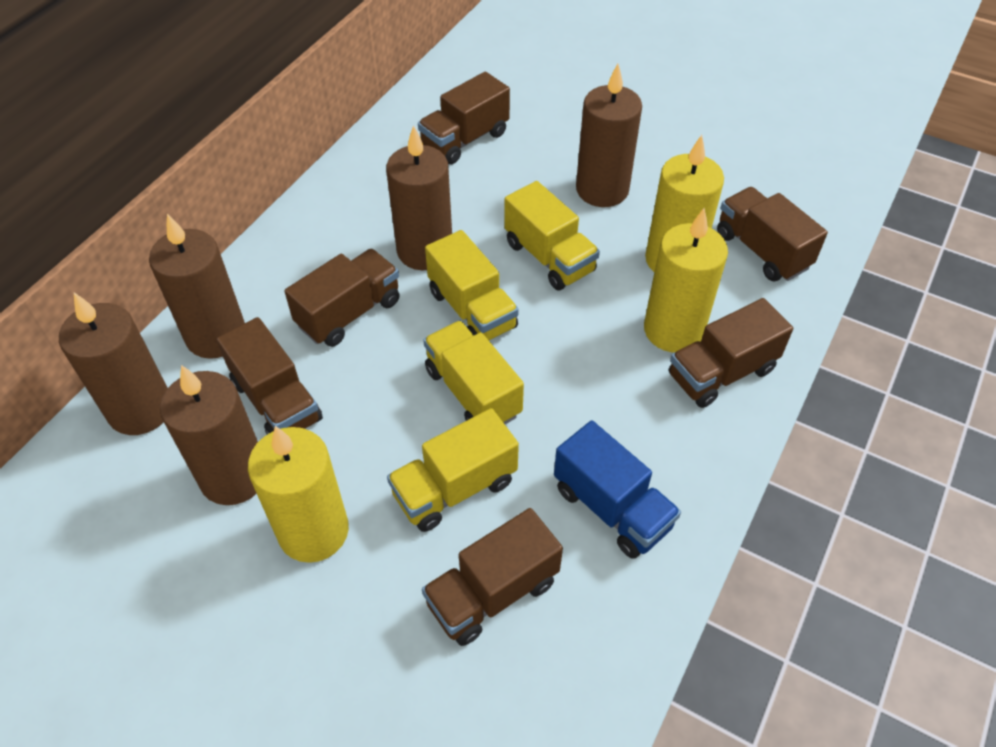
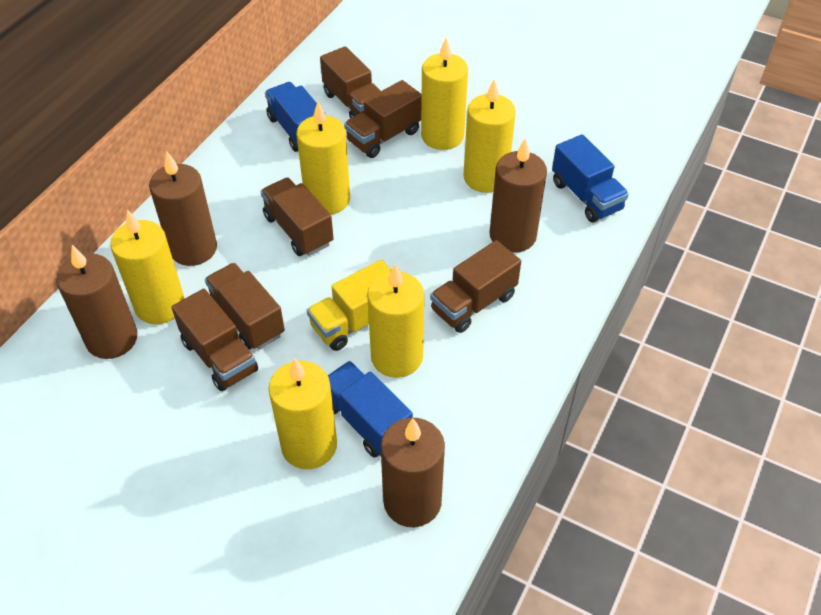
blue truck: 1 -> 3
brown candle: 5 -> 4
yellow candle: 3 -> 6
yellow truck: 4 -> 1

